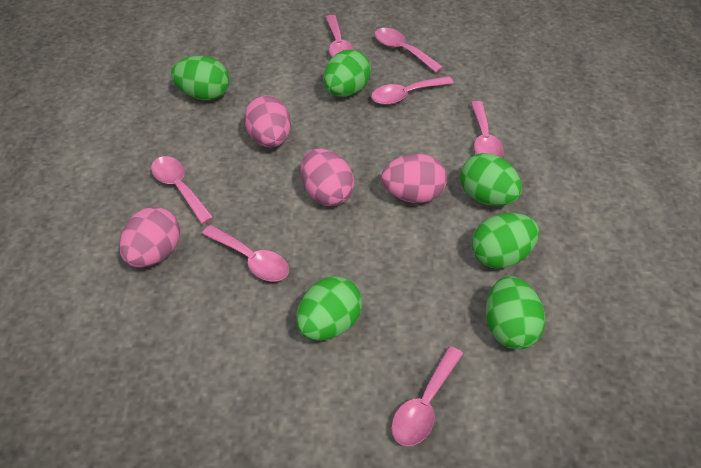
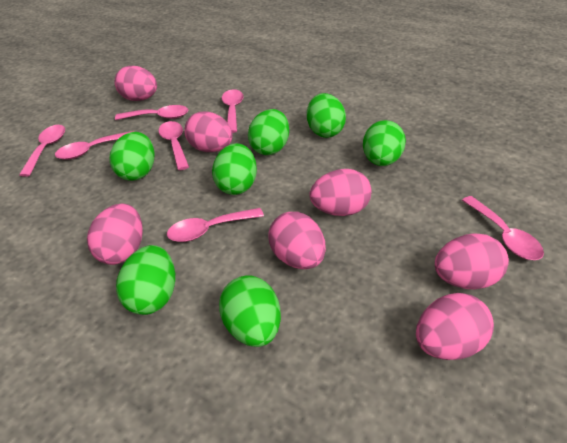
green egg: 6 -> 7
pink egg: 4 -> 7

